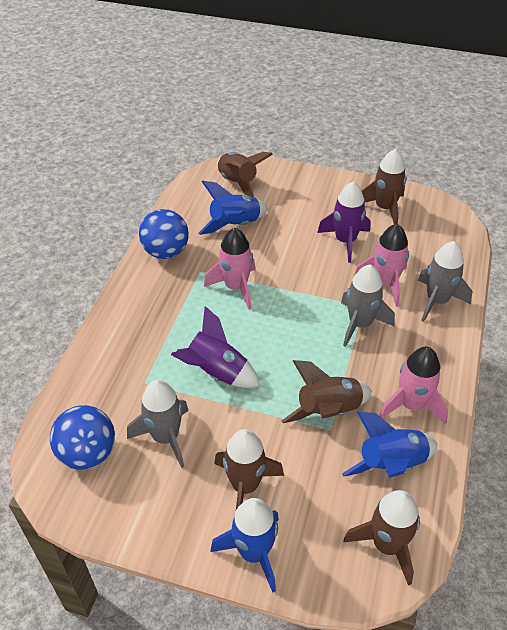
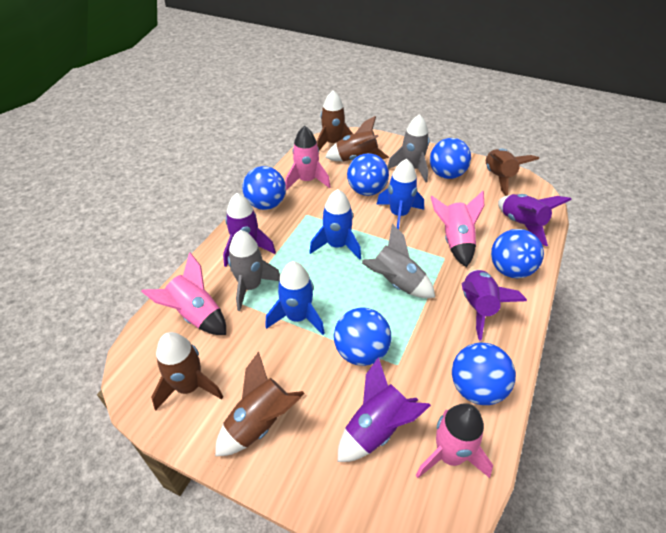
blue ball: 2 -> 6
pink rocket: 3 -> 4
purple rocket: 2 -> 4

